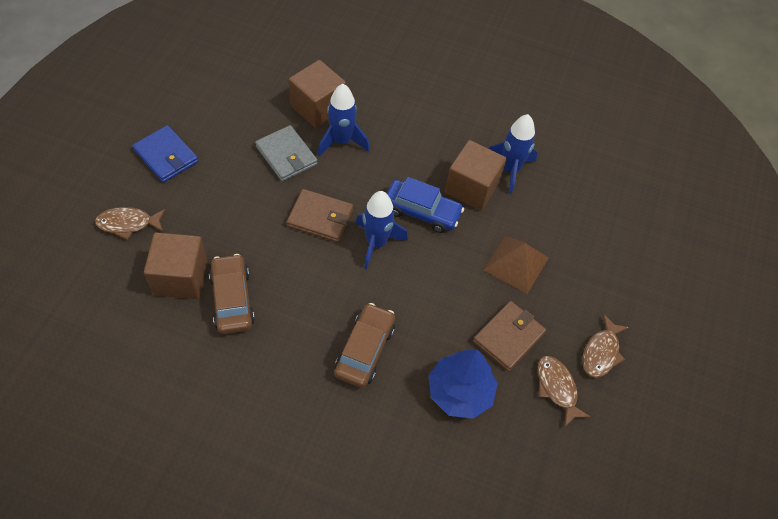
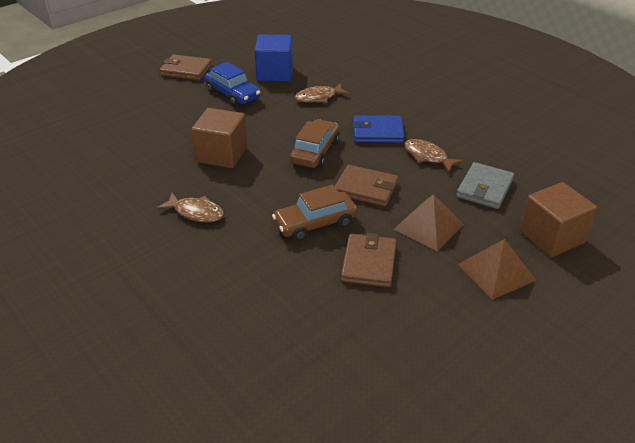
blue cube: 0 -> 1
blue rocket: 3 -> 0
blue tree: 1 -> 0
brown cube: 3 -> 2
brown pyramid: 1 -> 2
brown wallet: 2 -> 3

